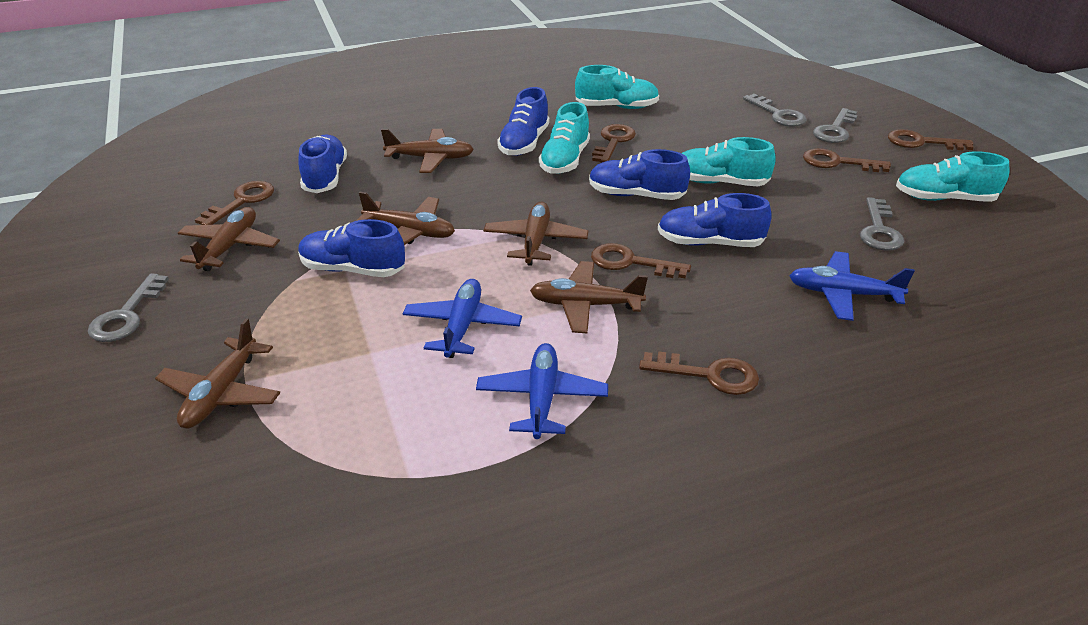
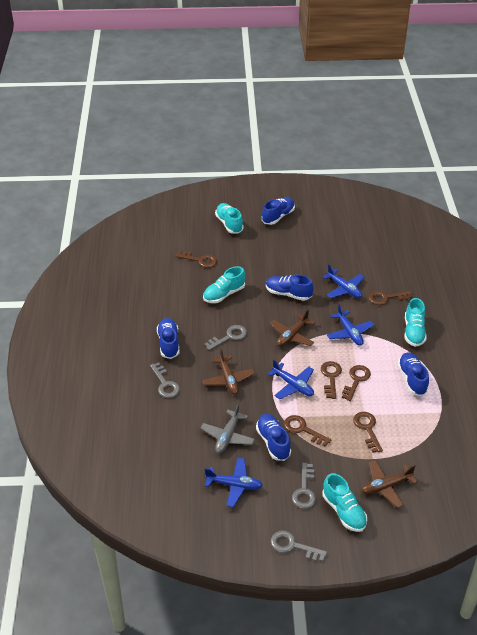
blue plane: 3 -> 4
brown plane: 6 -> 3
grey plane: 0 -> 1

